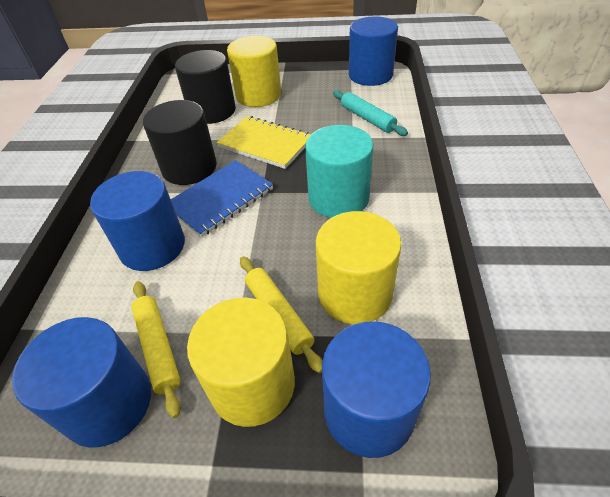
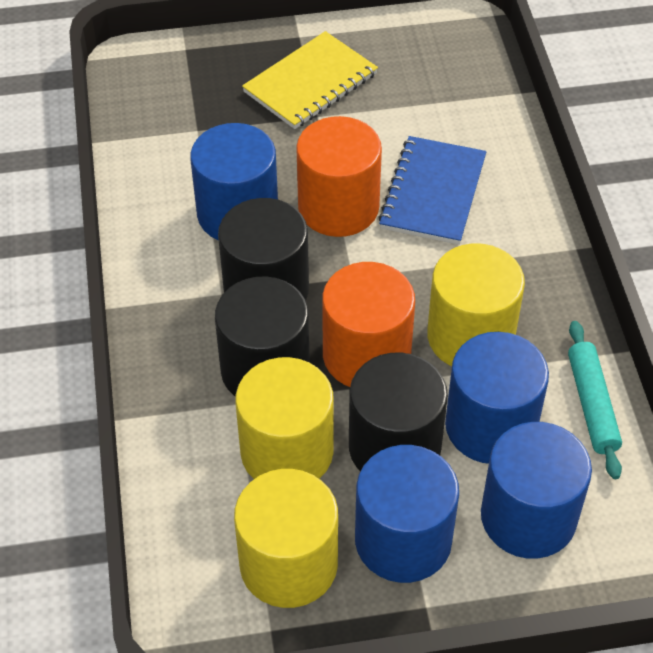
black cylinder: 2 -> 3
orange cylinder: 0 -> 2
turquoise cylinder: 1 -> 0
yellow rolling pin: 2 -> 0

